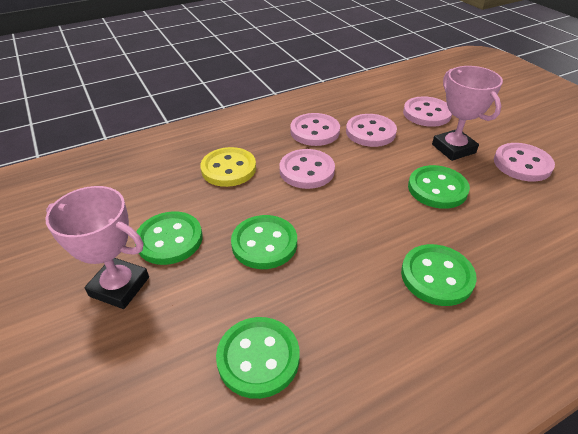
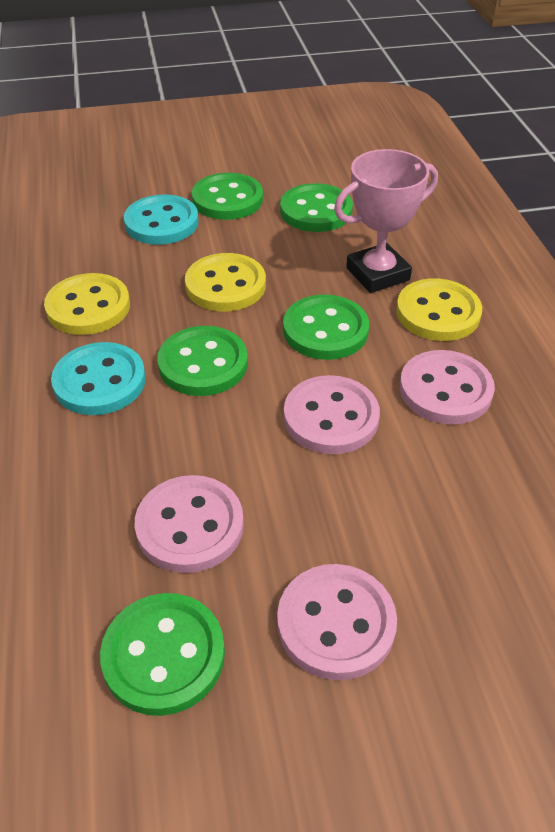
pink button: 5 -> 4
pink trophy: 2 -> 1
turquoise button: 0 -> 2
yellow button: 1 -> 3

